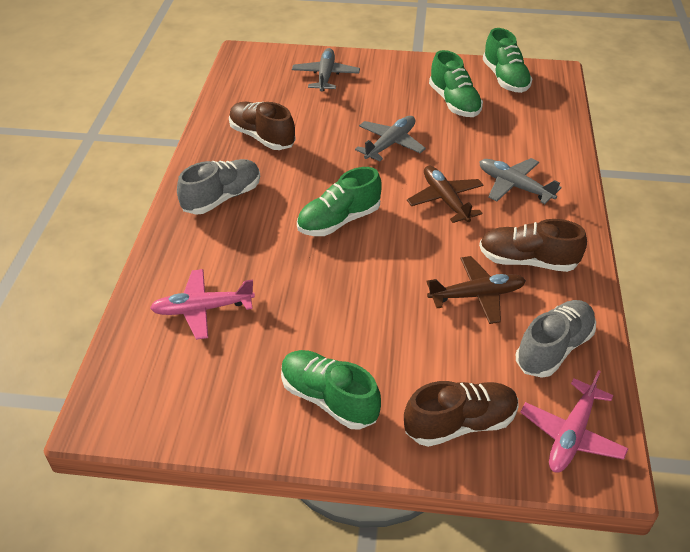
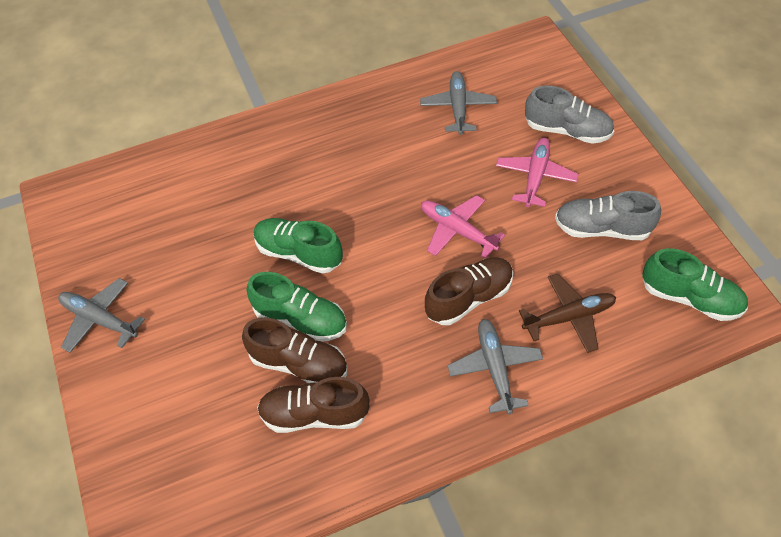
brown plane: 2 -> 1
green shoe: 4 -> 3

